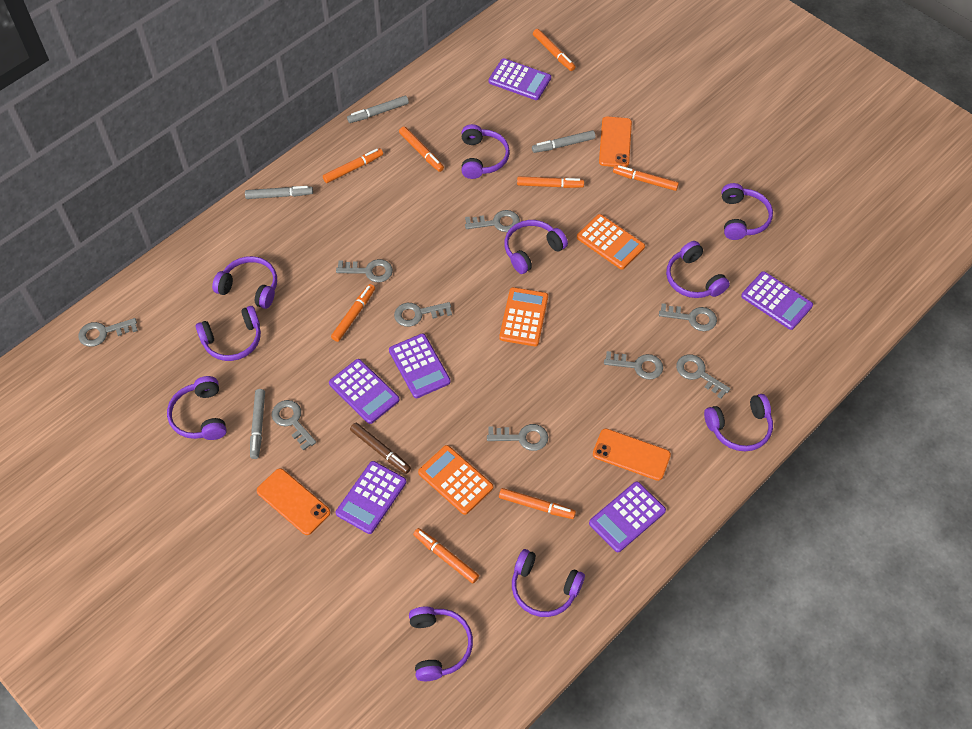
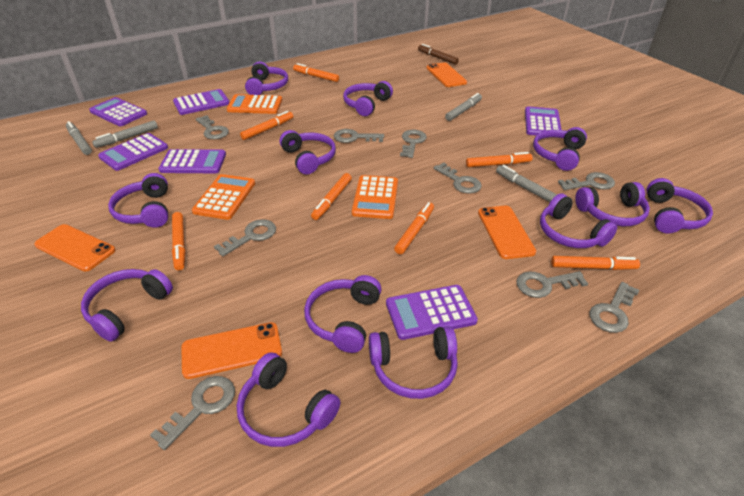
orange marker: 8 -> 7
orange phone: 3 -> 4
purple headphones: 10 -> 12

